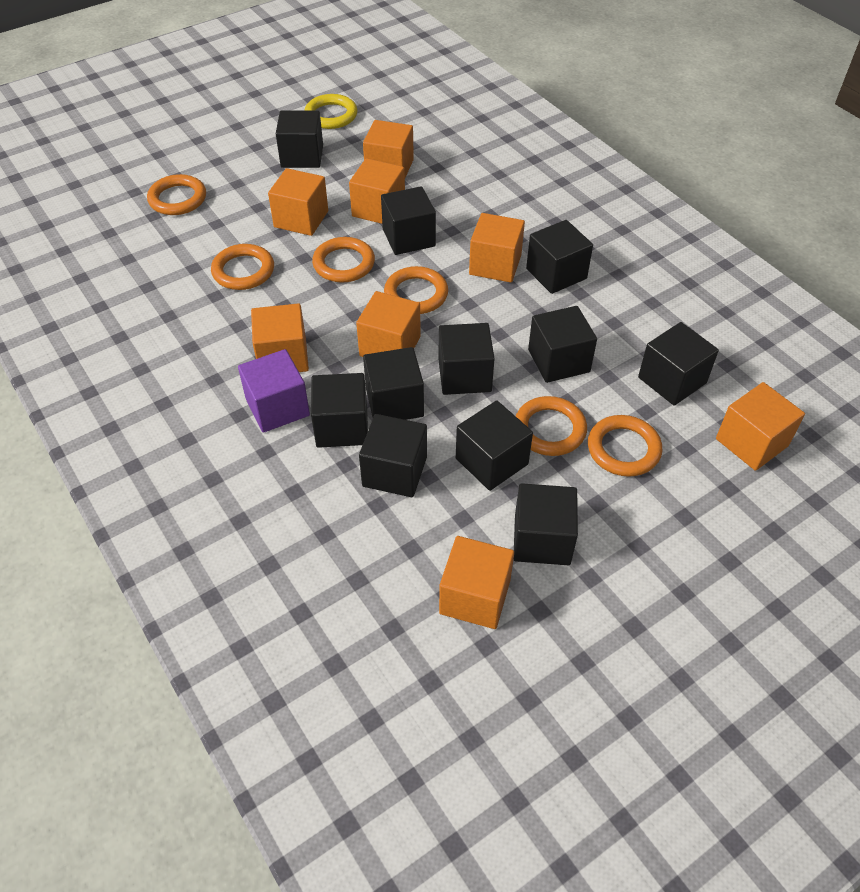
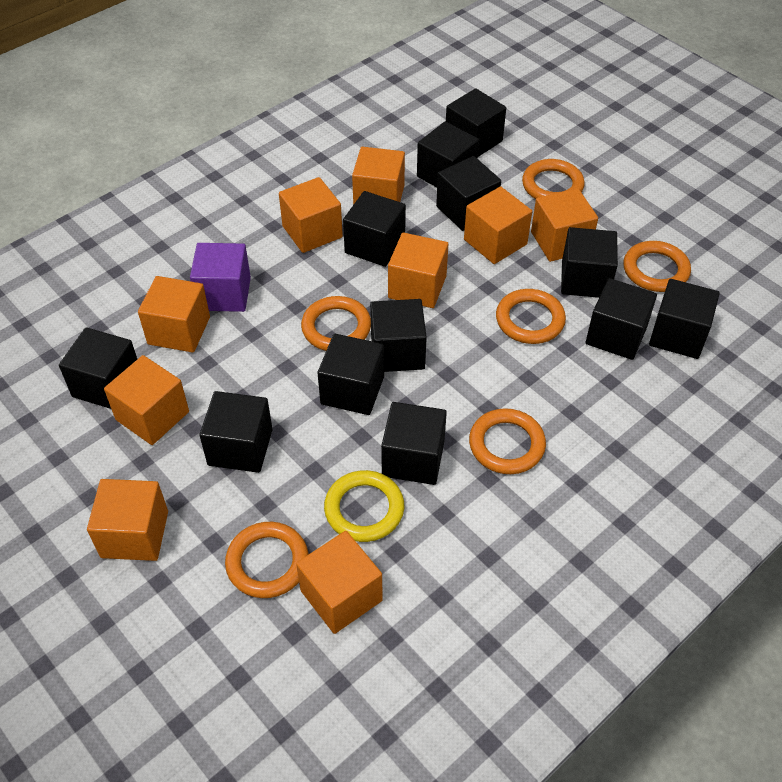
black cube: 11 -> 12
orange cube: 8 -> 9

